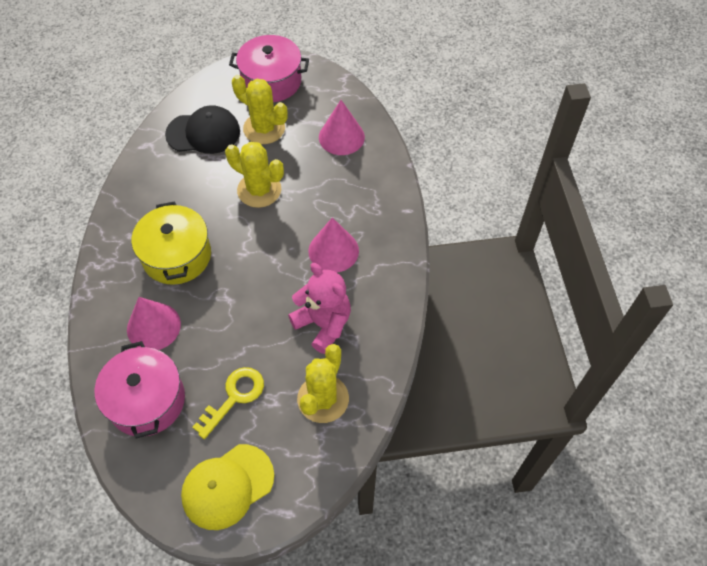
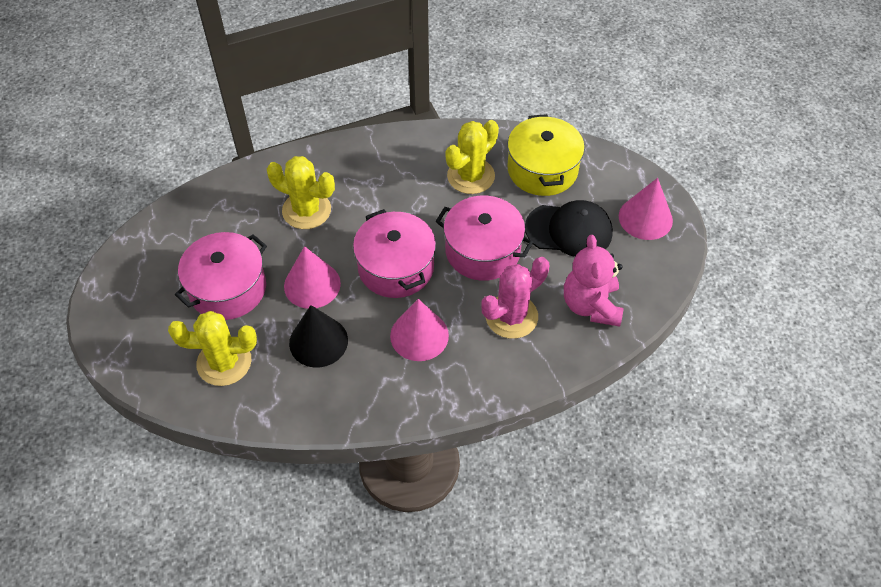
black cone: 0 -> 1
pink cactus: 0 -> 1
pink pot: 2 -> 3
yellow cap: 1 -> 0
yellow key: 1 -> 0

